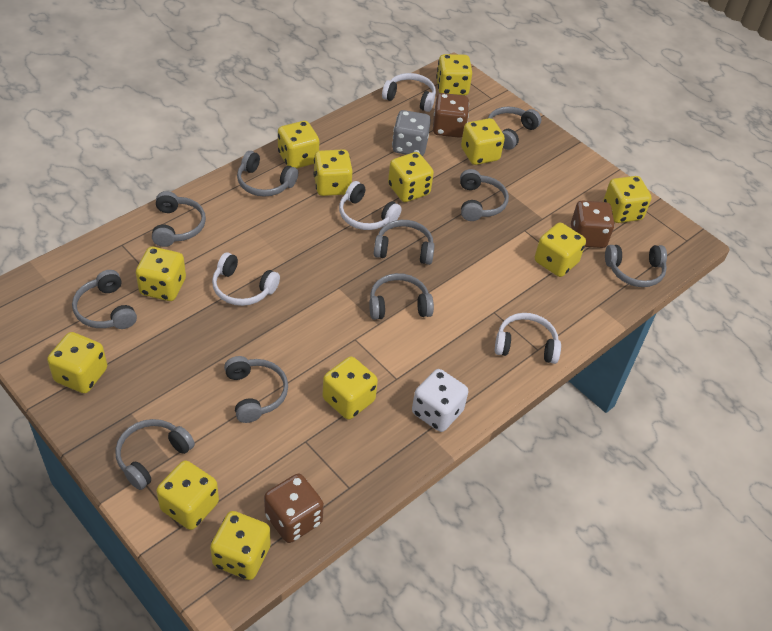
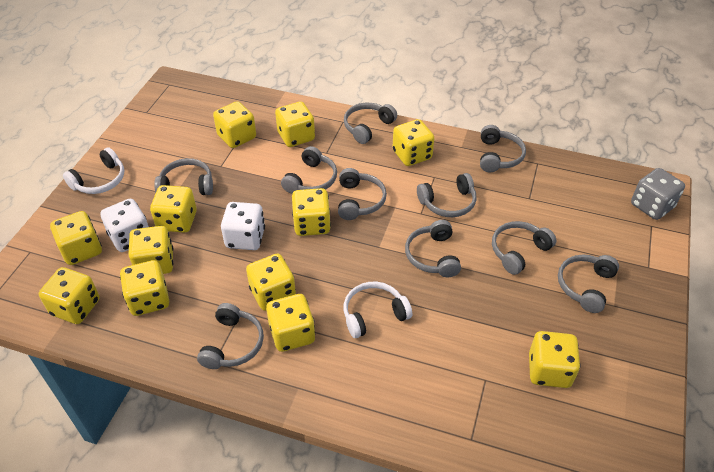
brown dice: 3 -> 0
white dice: 1 -> 2
white headphones: 4 -> 2

